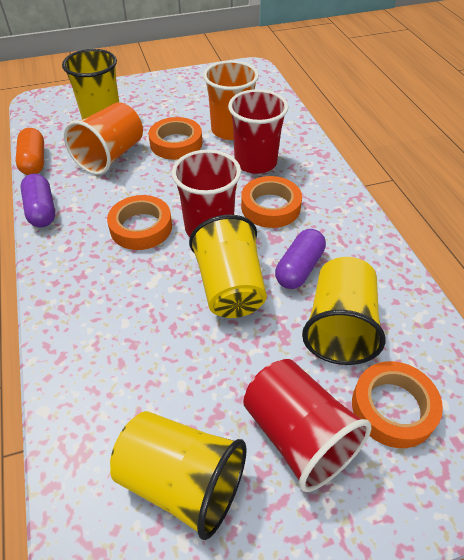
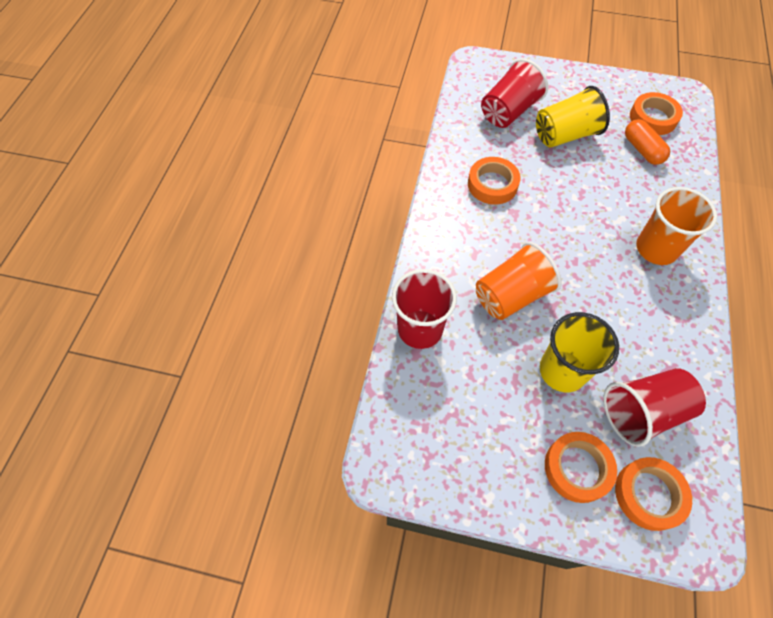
purple capsule: 2 -> 0
yellow cup: 4 -> 2

